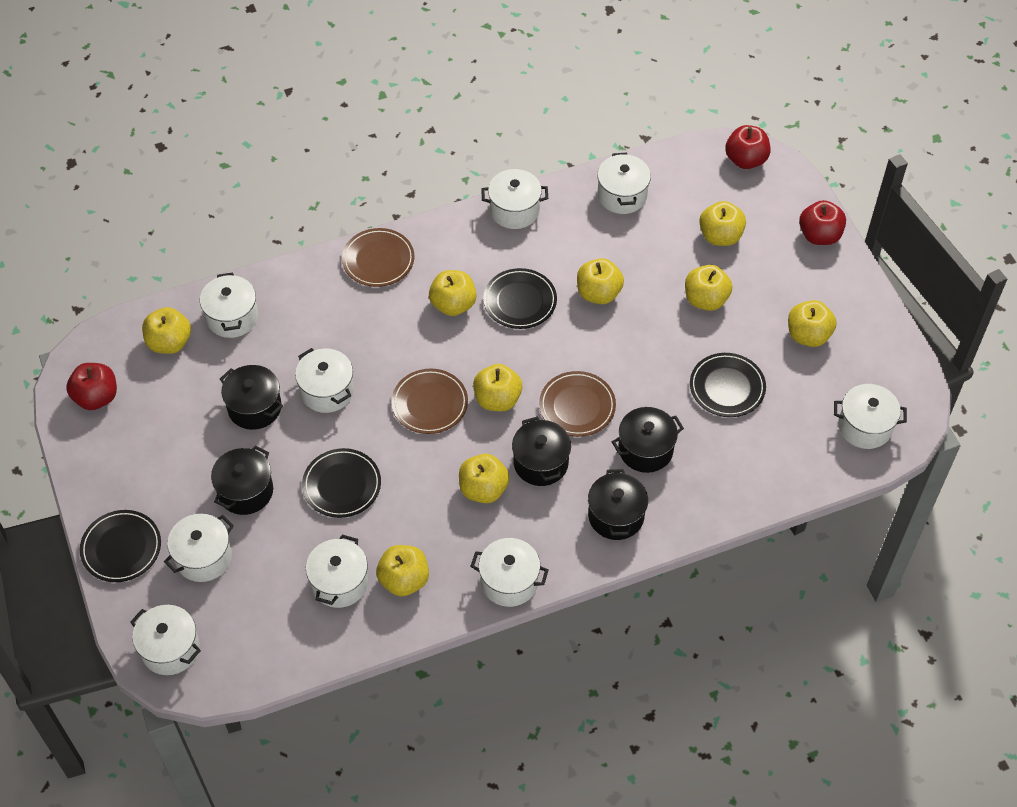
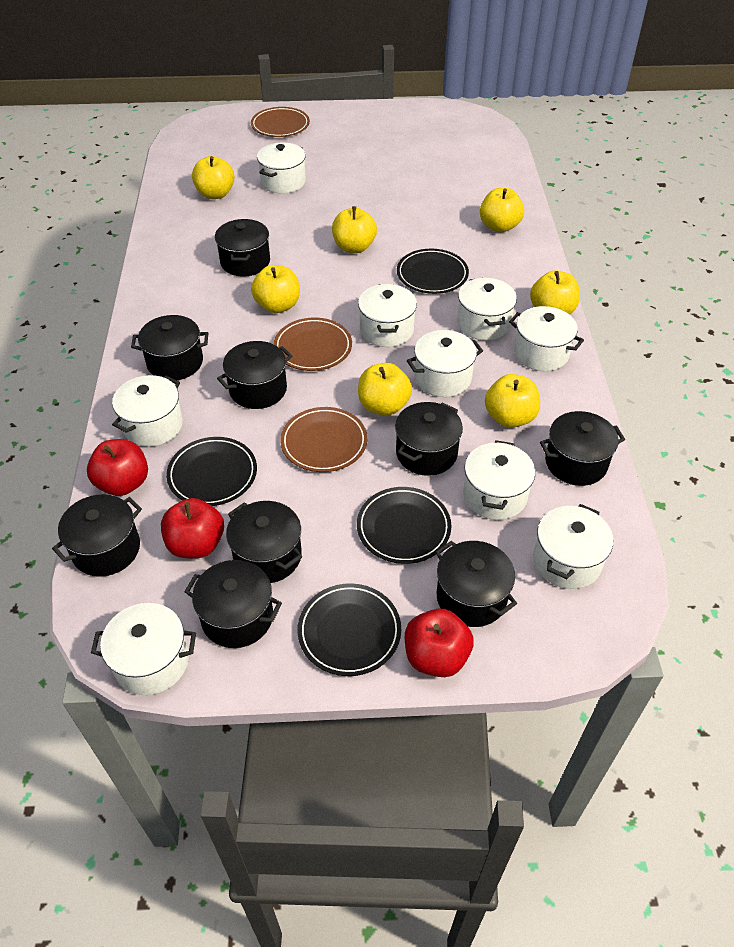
black pot: 5 -> 9
yellow apple: 9 -> 7

